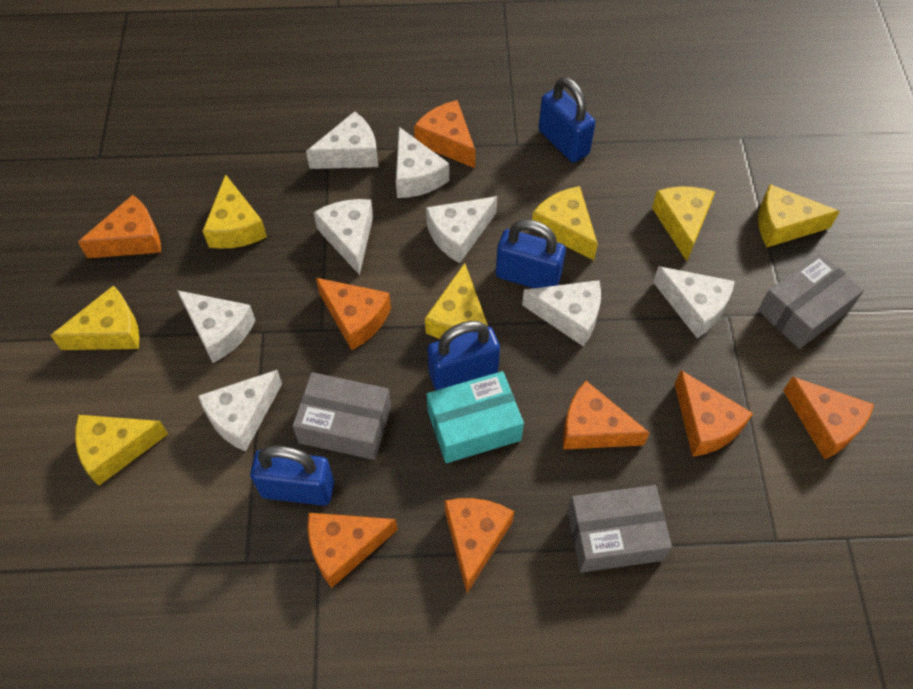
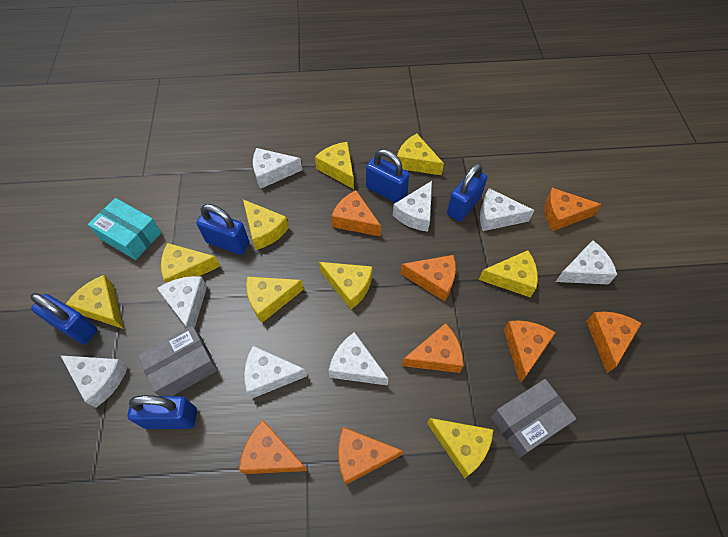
blue padlock: 4 -> 5
grey box: 3 -> 2
yellow cheese: 7 -> 9

